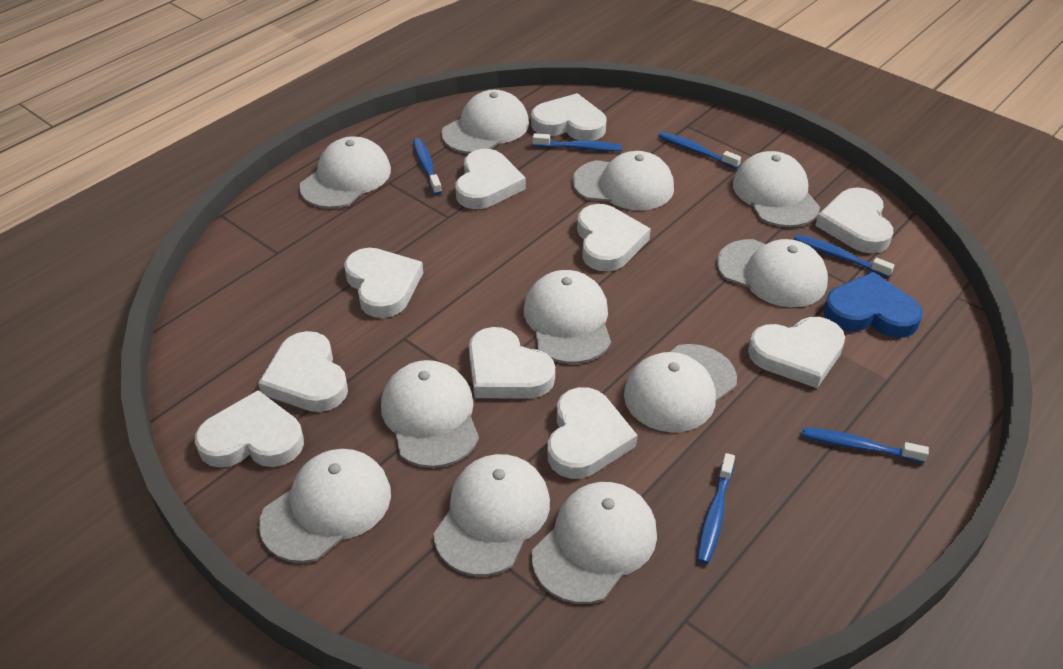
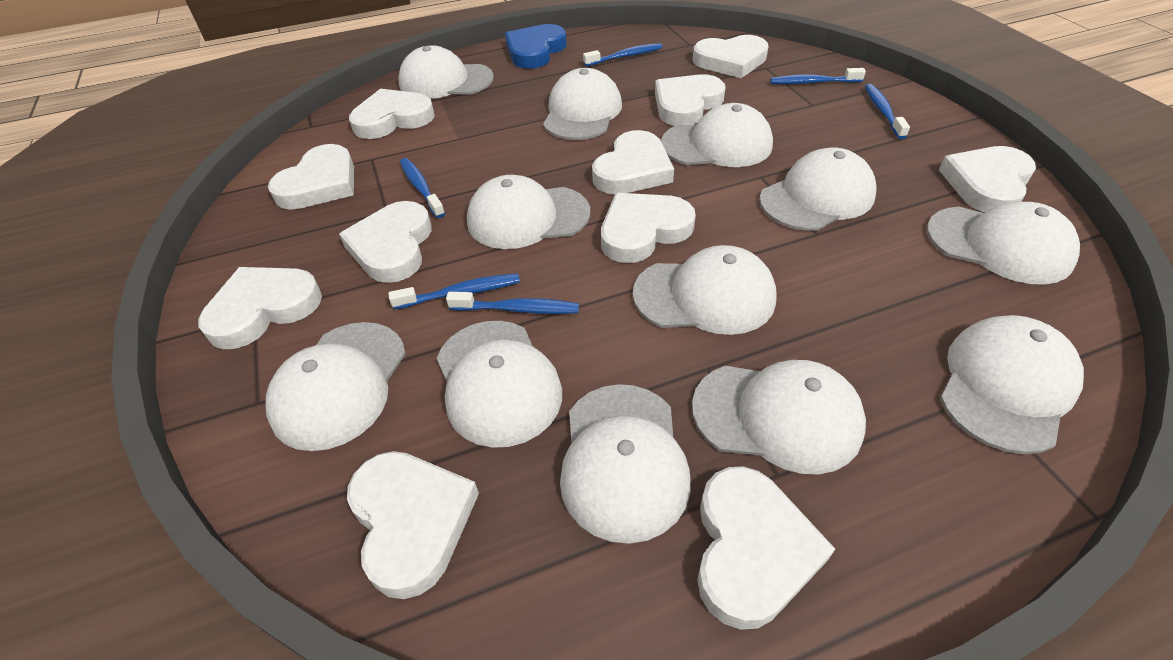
white cap: 11 -> 12
white heart: 10 -> 11

